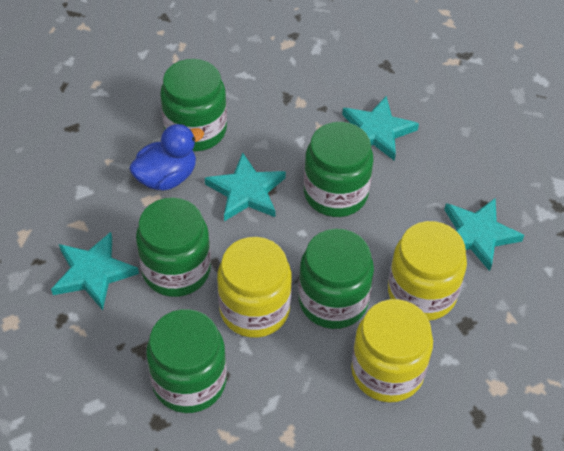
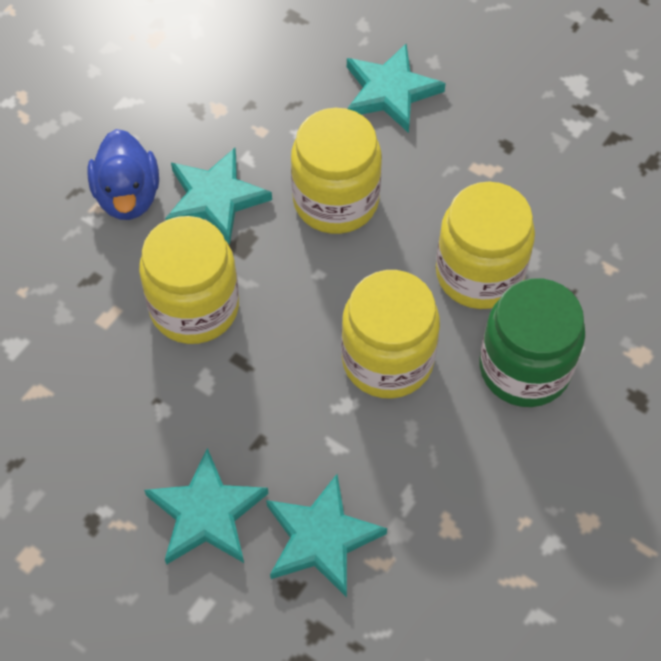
green jar: 5 -> 1
yellow jar: 3 -> 4

